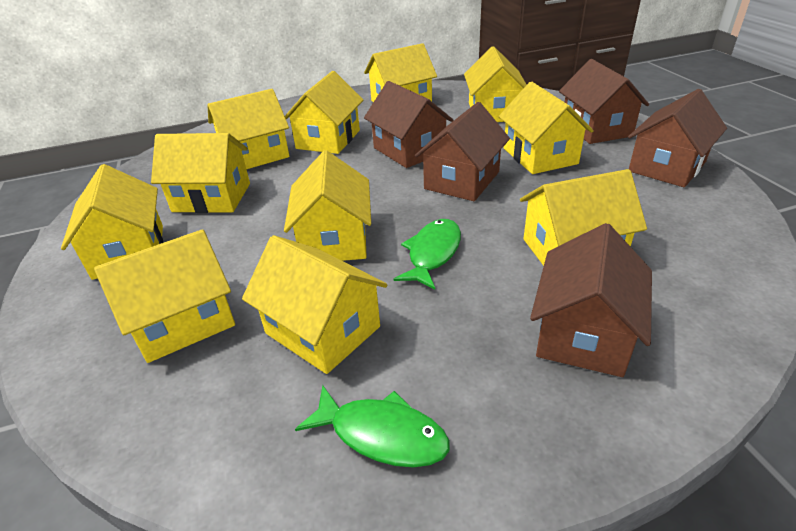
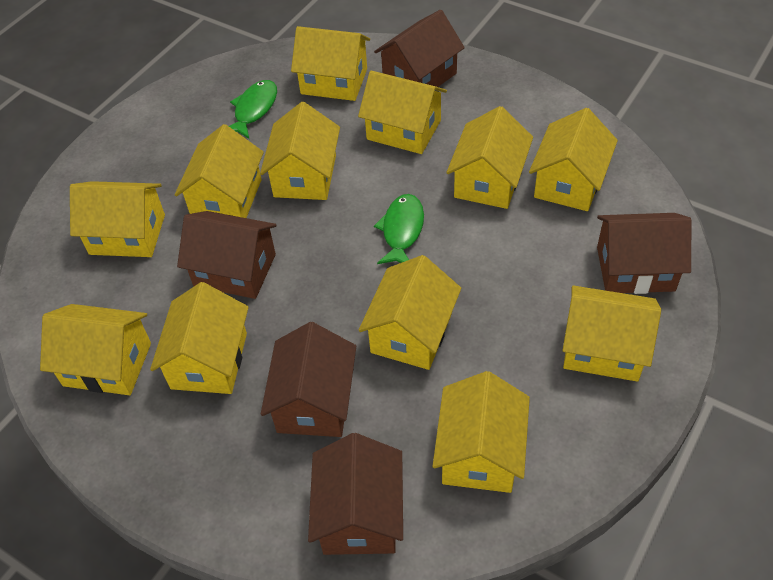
yellow house: 11 -> 12

